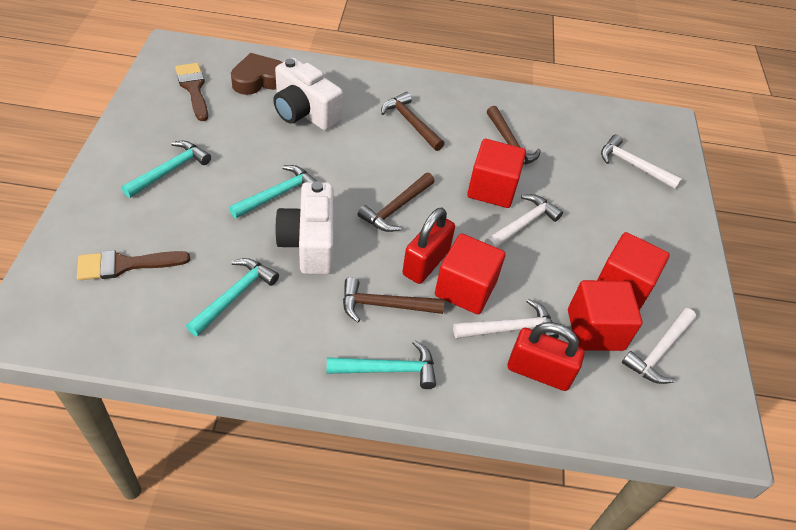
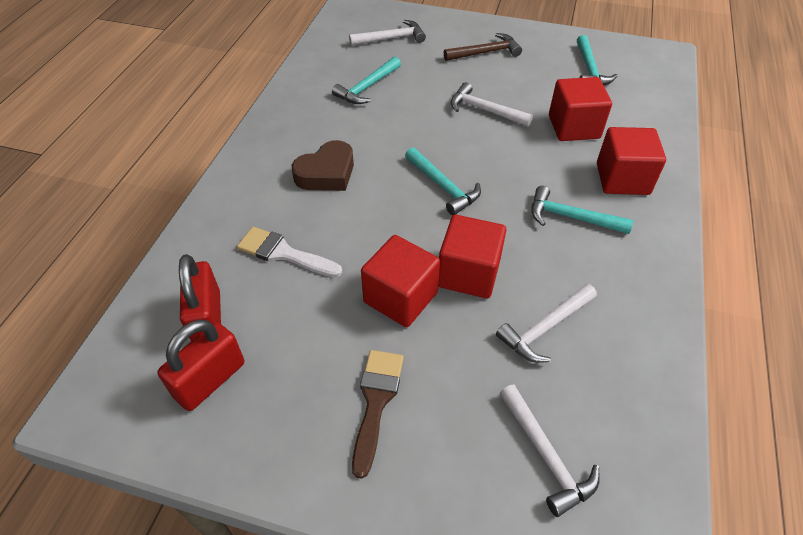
brown brush: 2 -> 1
brown hammer: 4 -> 1
white brush: 0 -> 1
white camera: 2 -> 0

